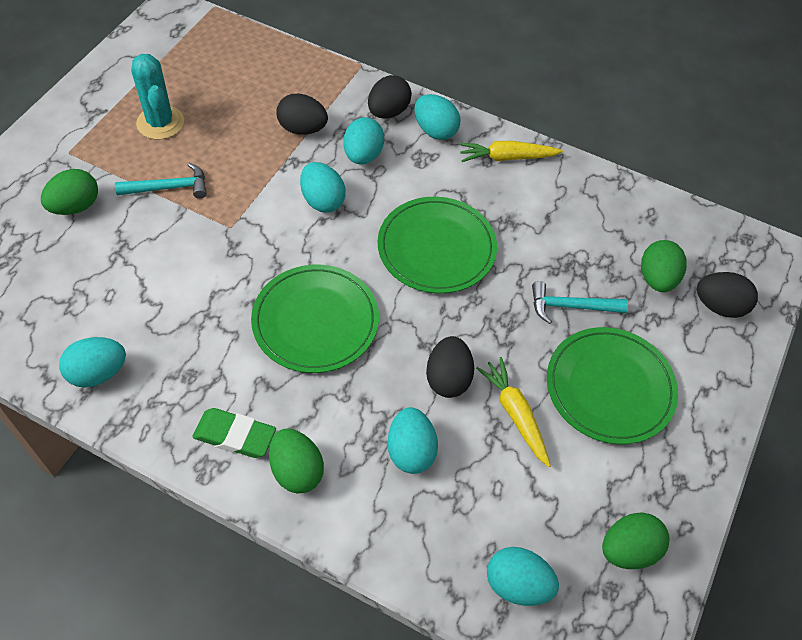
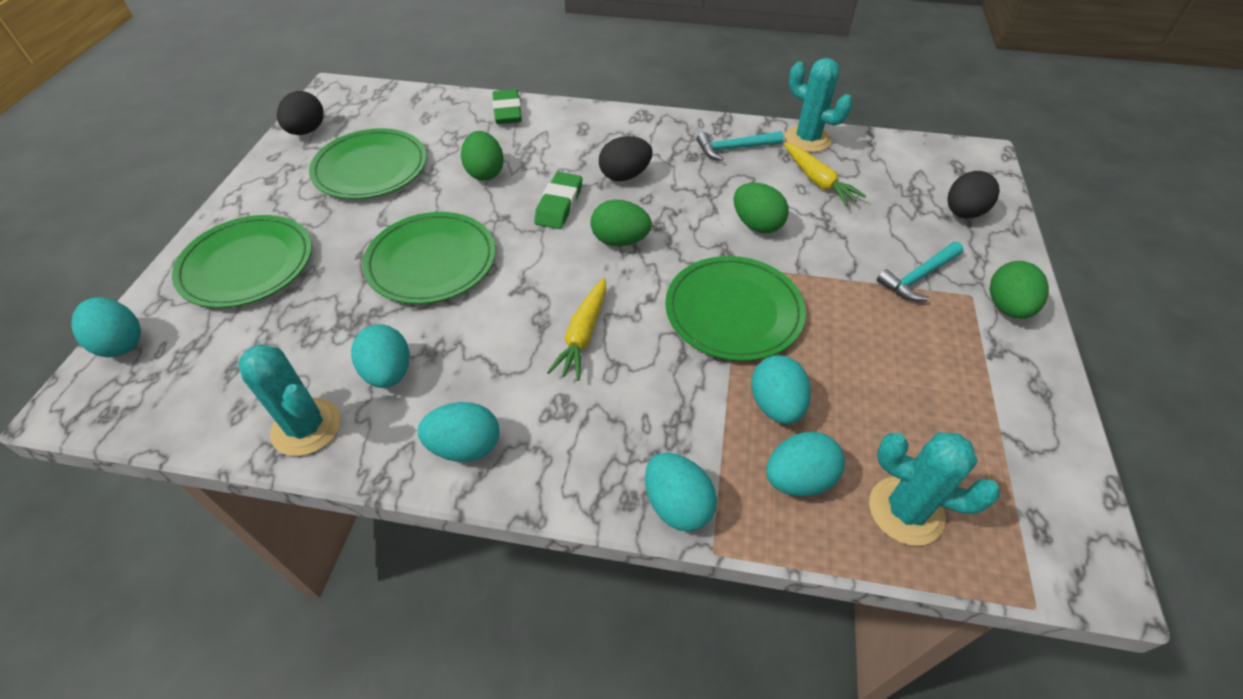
black egg: 4 -> 3
green eraser: 1 -> 2
green plate: 3 -> 4
turquoise cactus: 1 -> 3

